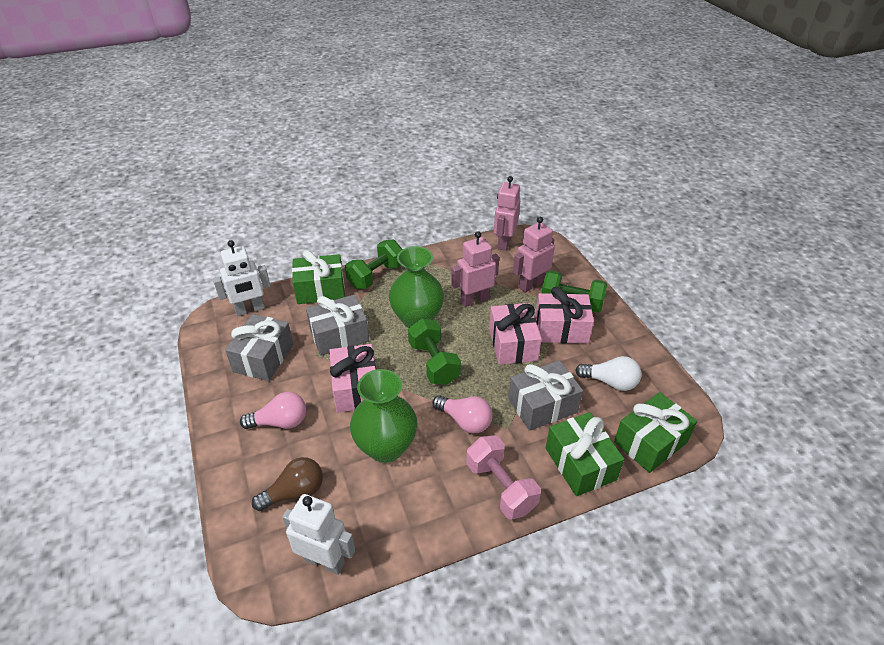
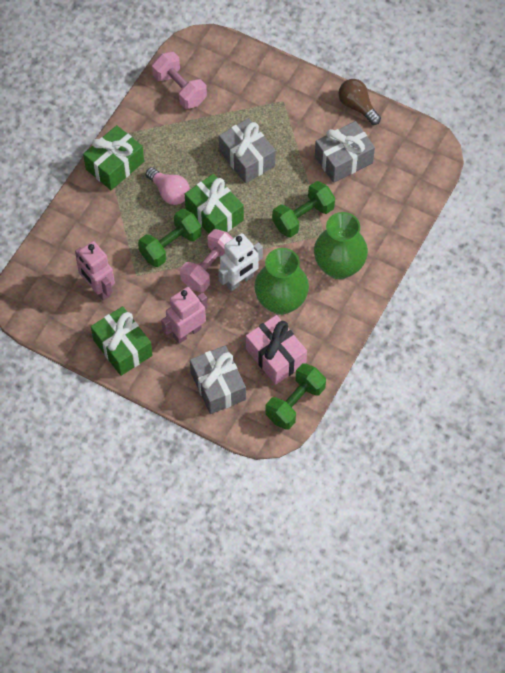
pink dumbbell: 1 -> 2
pink gift: 3 -> 1
pink light bulb: 2 -> 1
pink robot: 3 -> 2
white light bulb: 1 -> 0
white robot: 2 -> 1

